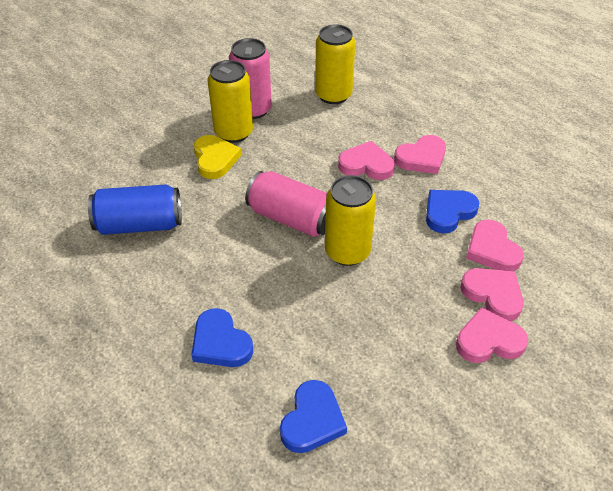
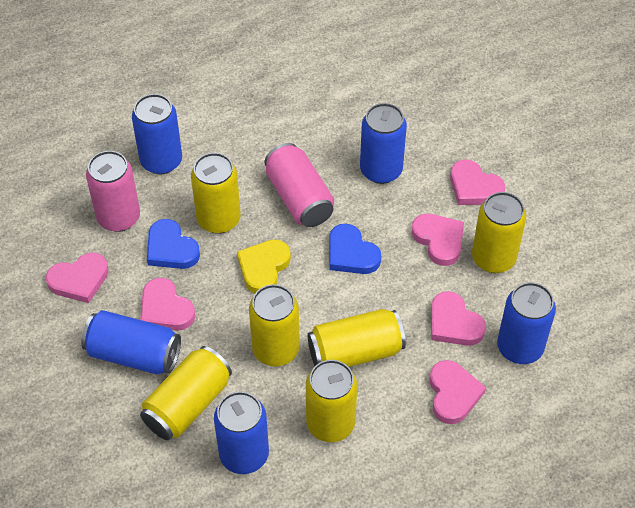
blue can: 1 -> 5
blue heart: 3 -> 2
pink heart: 5 -> 6
yellow can: 3 -> 6

